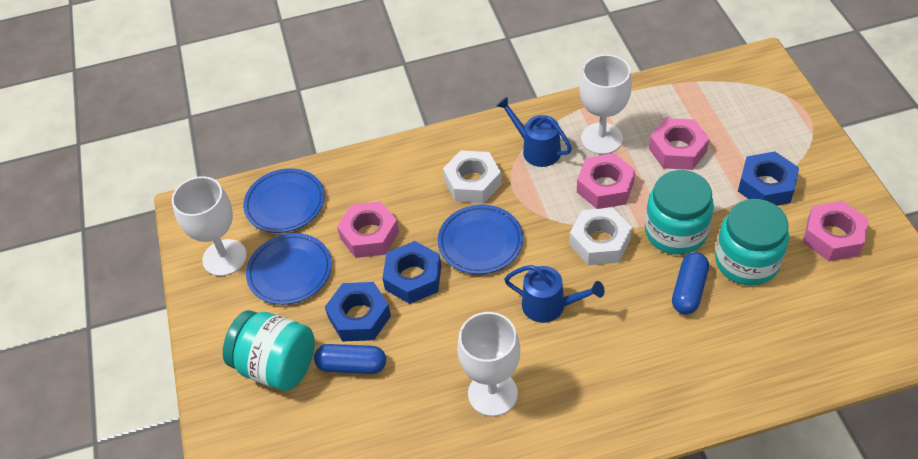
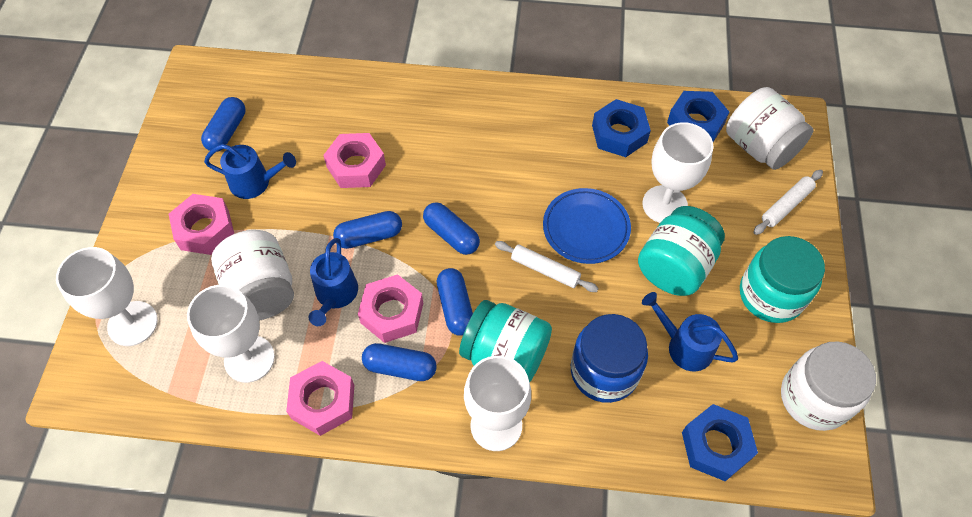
blue capsule: 2 -> 5
blue jar: 0 -> 1
blue plate: 3 -> 1
blue watering can: 2 -> 3
white goblet: 3 -> 4
white jar: 0 -> 3
white nut: 2 -> 0
white rolling pin: 0 -> 2

